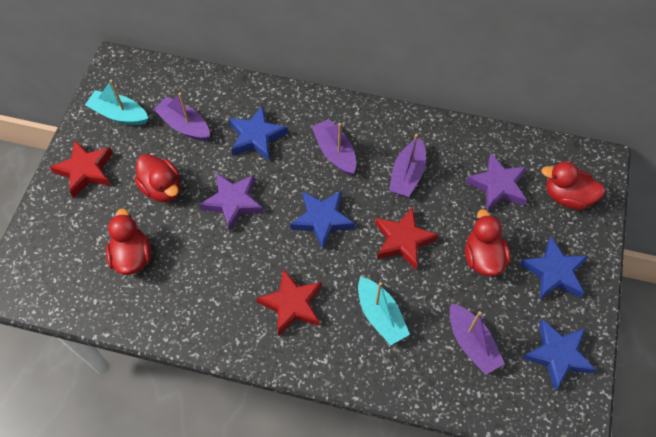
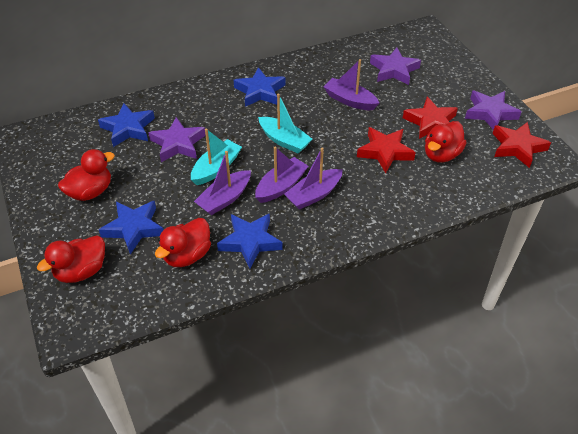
purple star: 2 -> 3

